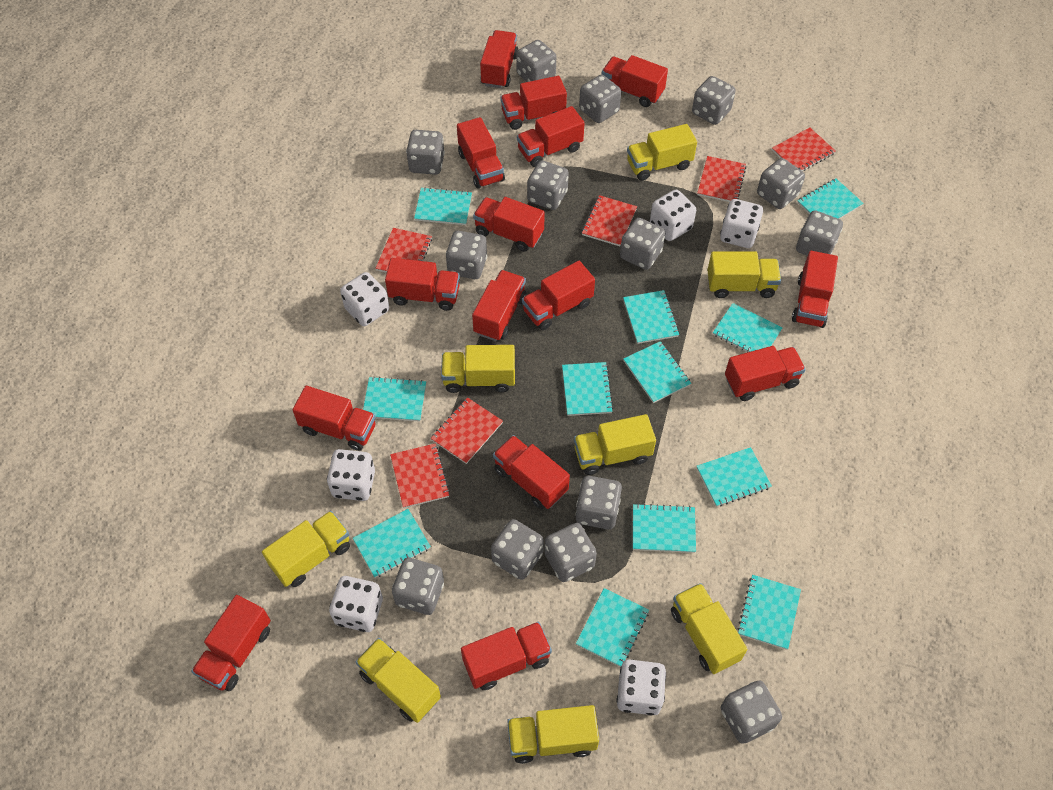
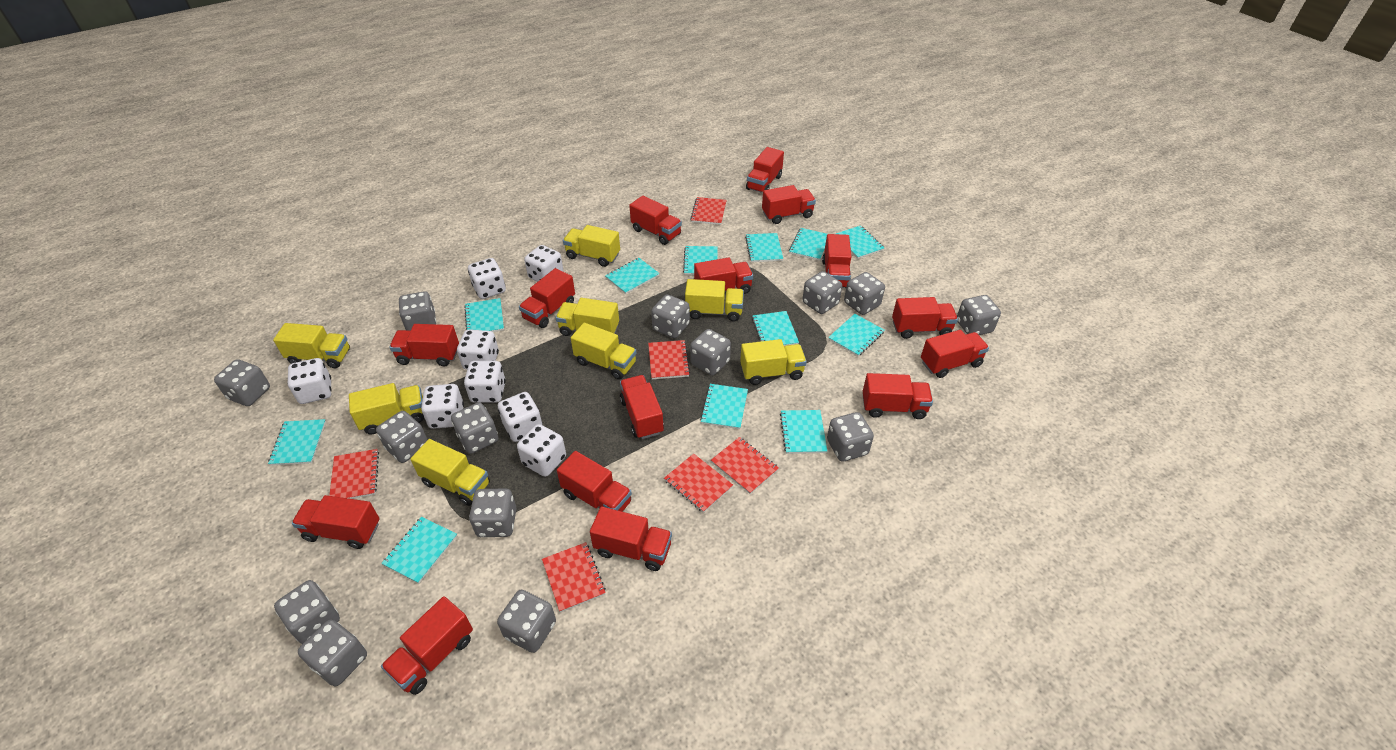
white dice: 6 -> 8

